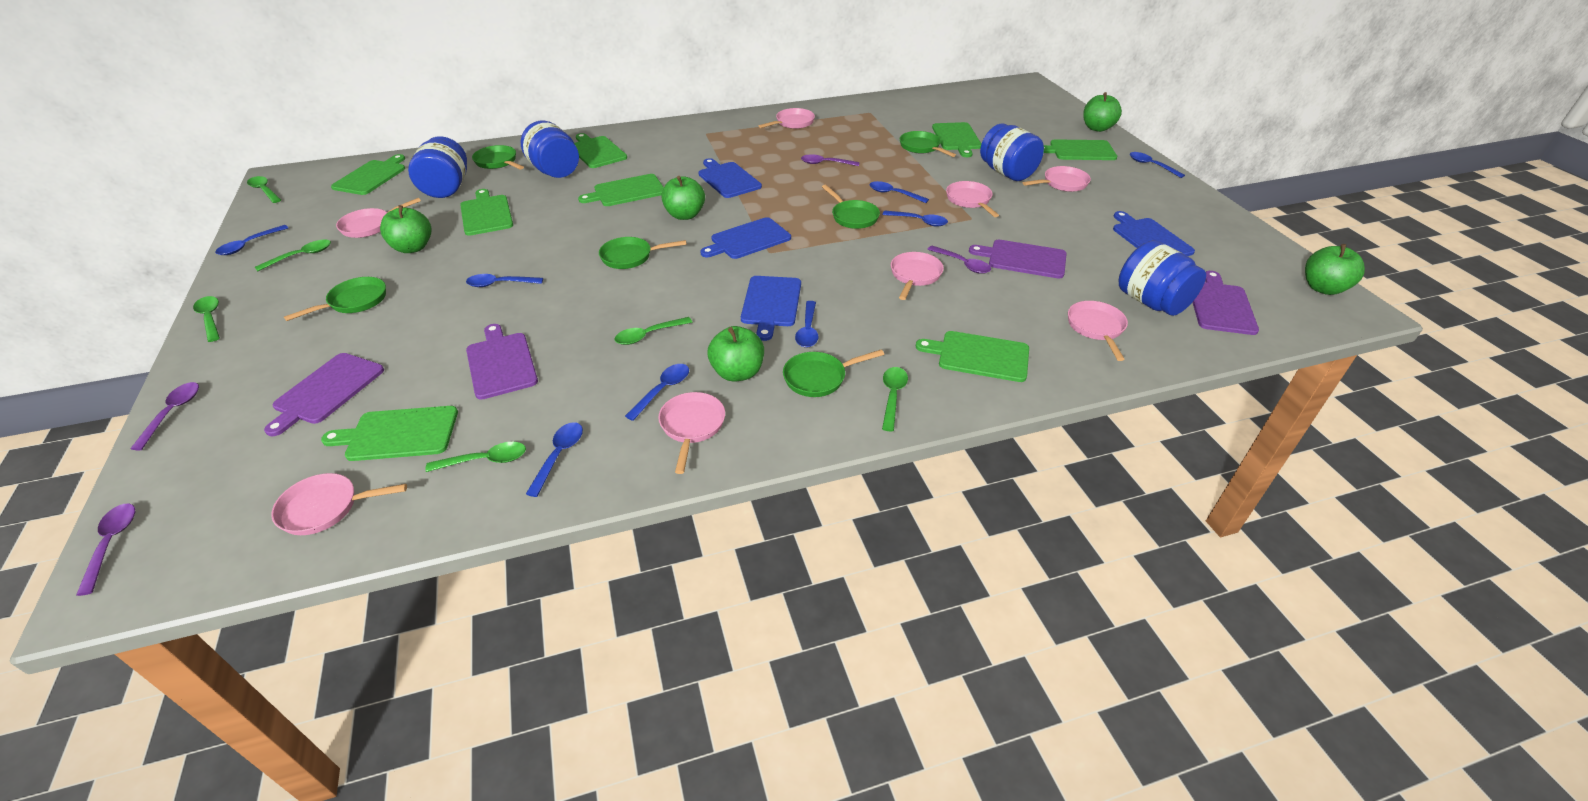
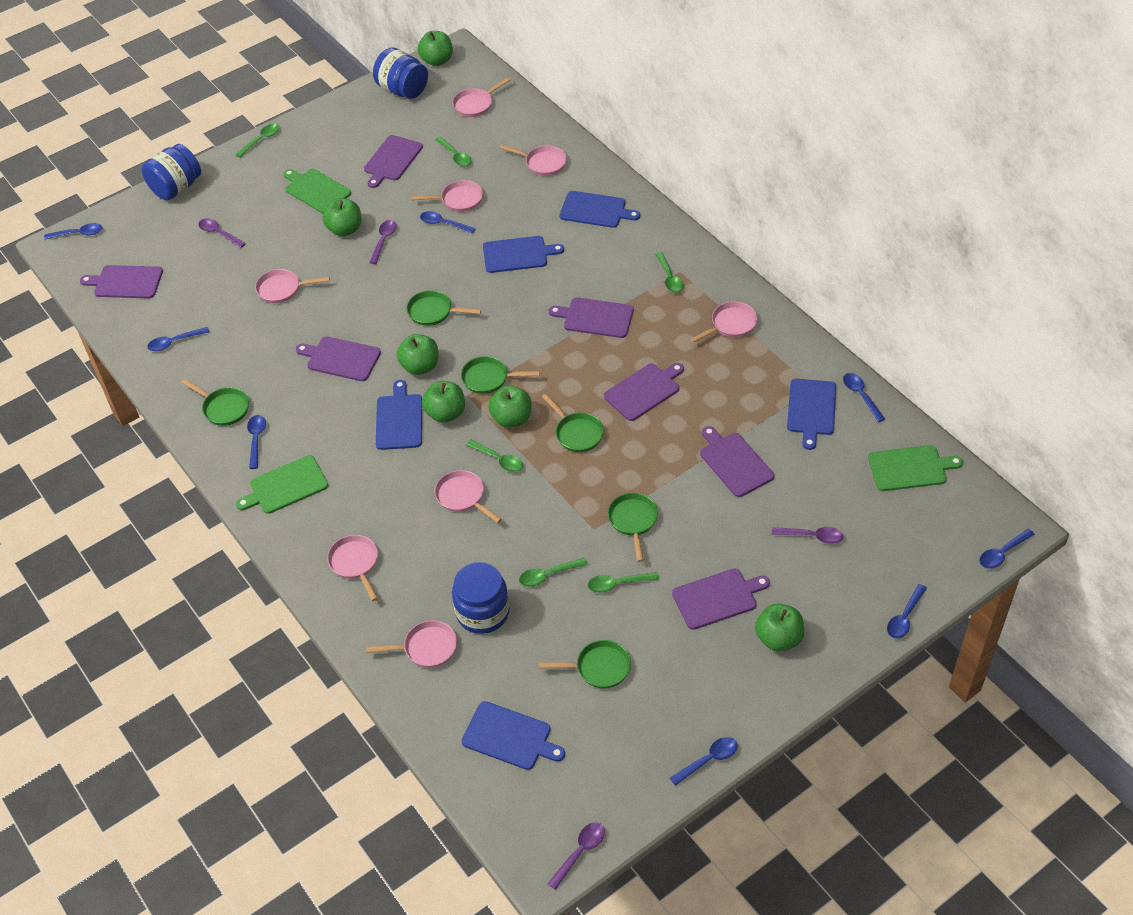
blue cutting board: 4 -> 5
blue jar: 4 -> 3
green apple: 5 -> 6
green cutting board: 8 -> 3
purple cutting board: 4 -> 7

